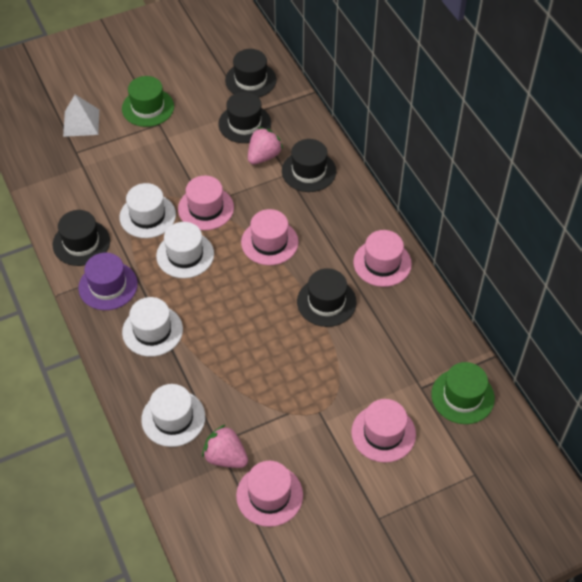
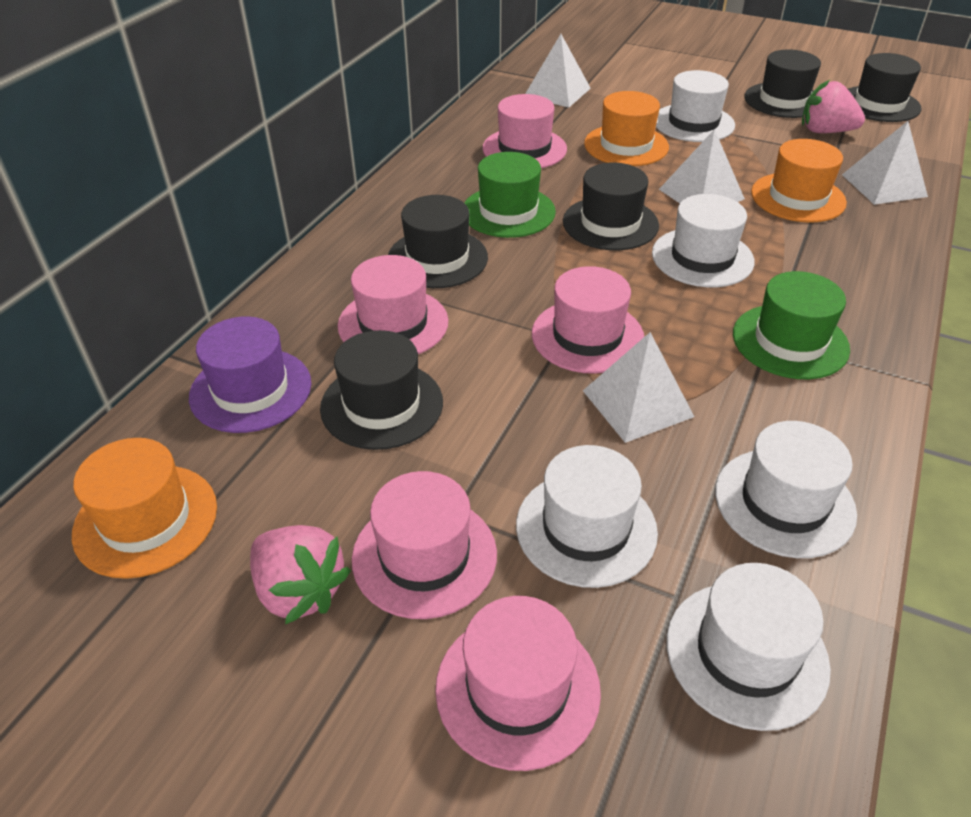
orange hat: 0 -> 3
white hat: 4 -> 5
white pyramid: 1 -> 4

